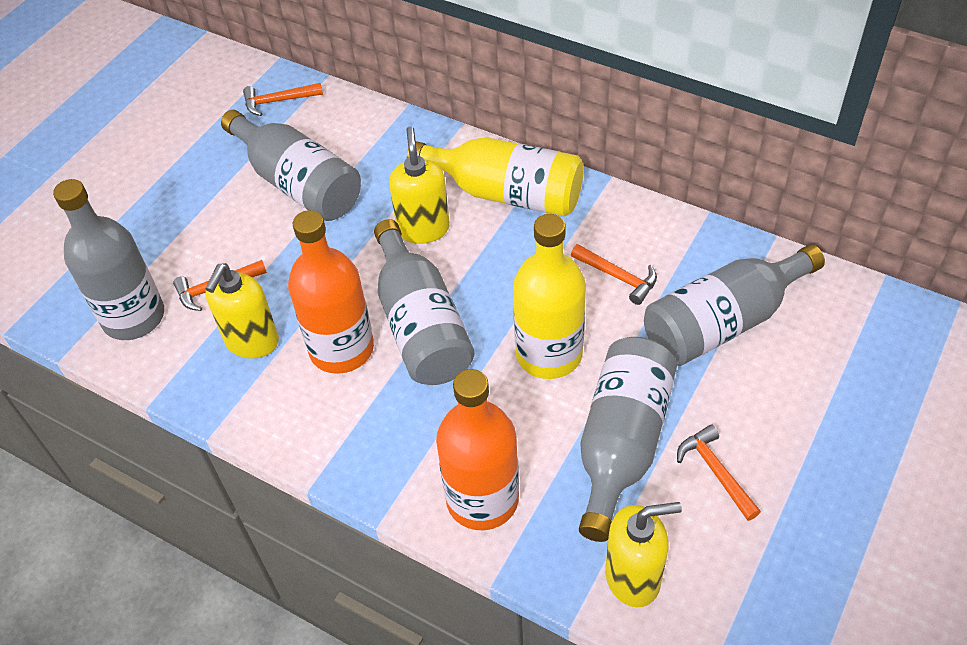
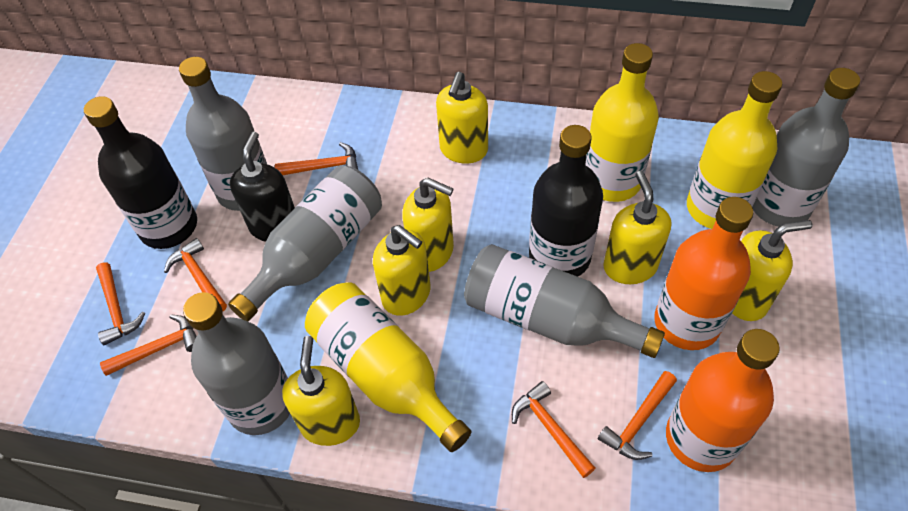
black bottle: 0 -> 2
black soap dispenser: 0 -> 1
orange hammer: 4 -> 6
yellow bottle: 2 -> 3
yellow soap dispenser: 3 -> 6

